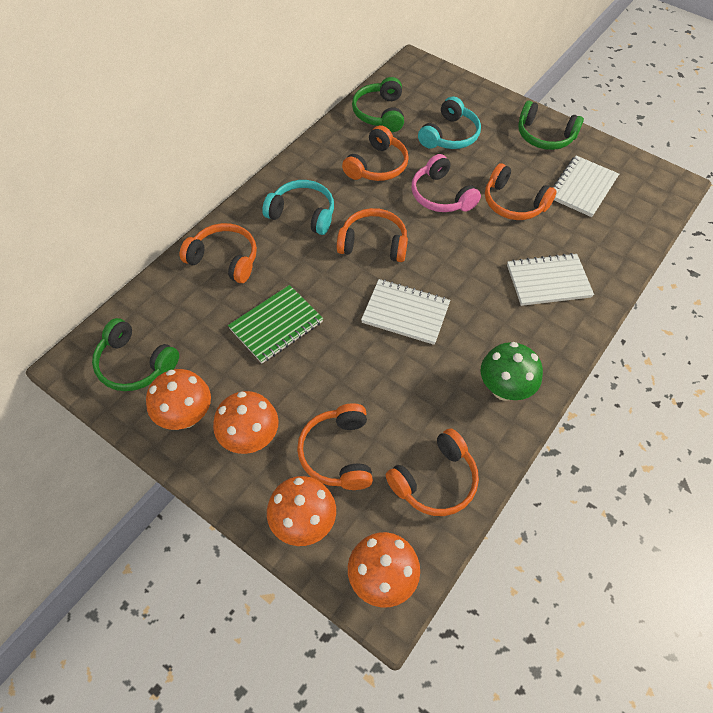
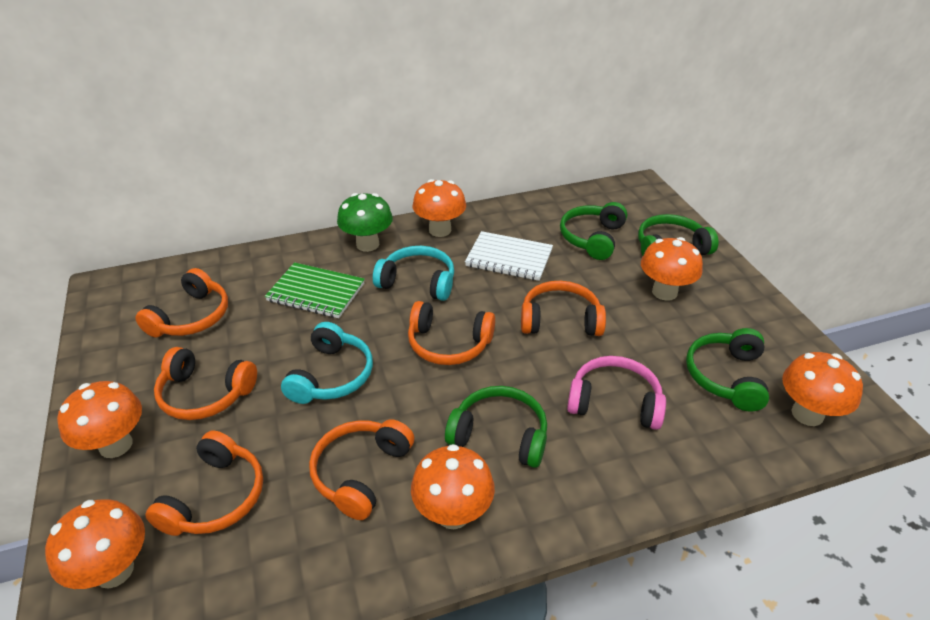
green headphones: 3 -> 4
orange mushroom: 4 -> 6
white notebook: 3 -> 1

